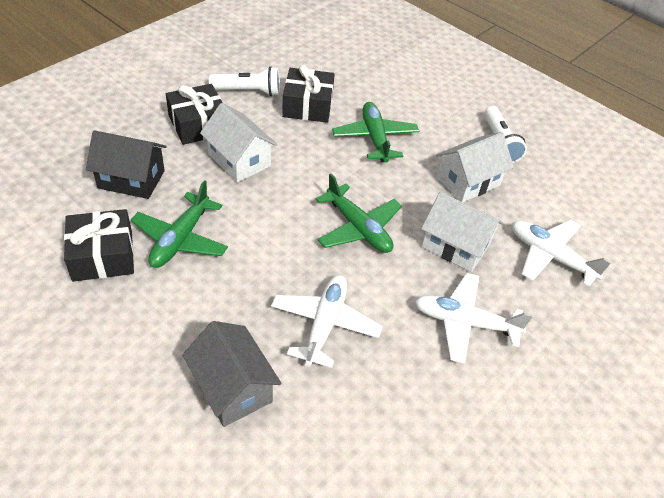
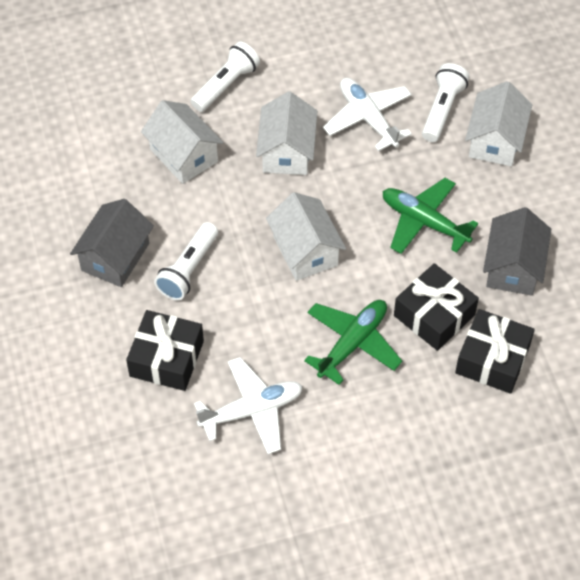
black house: 1 -> 0
green plane: 3 -> 2
grey house: 1 -> 2
white flashlight: 2 -> 3
white house: 3 -> 4
white plane: 3 -> 2

